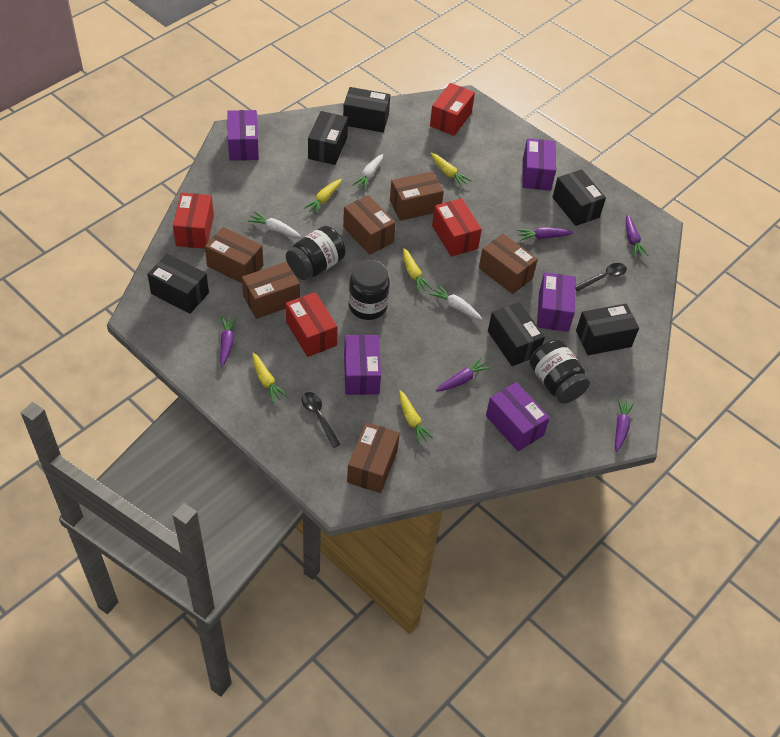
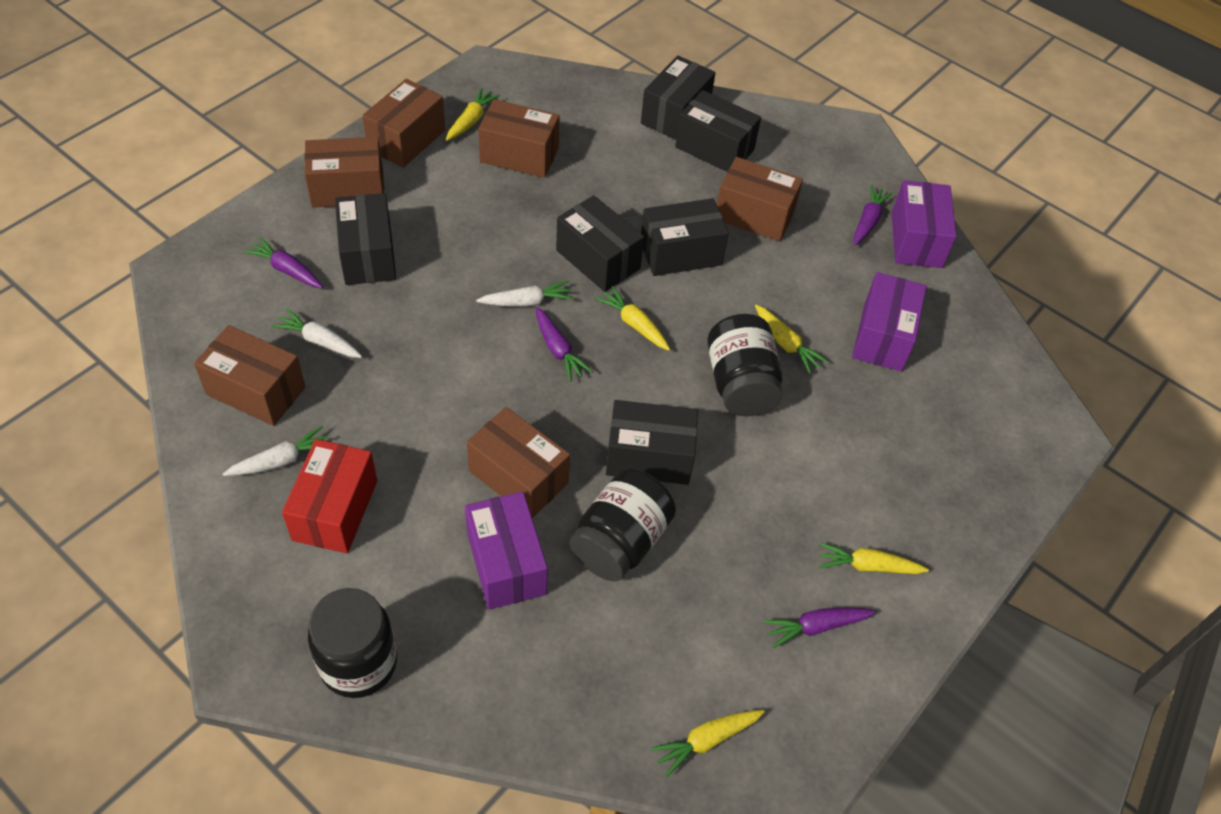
black spoon: 2 -> 0
purple box: 5 -> 3
purple carrot: 5 -> 4
red box: 4 -> 1

